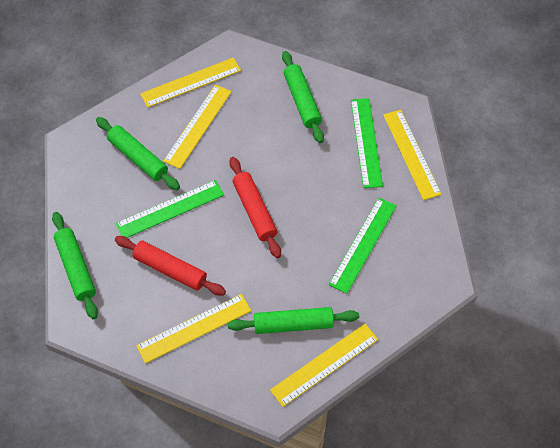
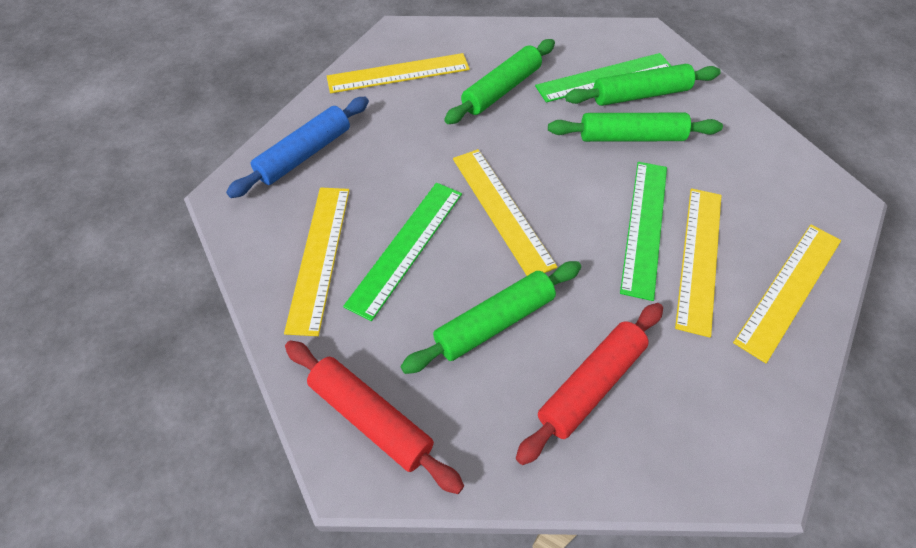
blue rolling pin: 0 -> 1

